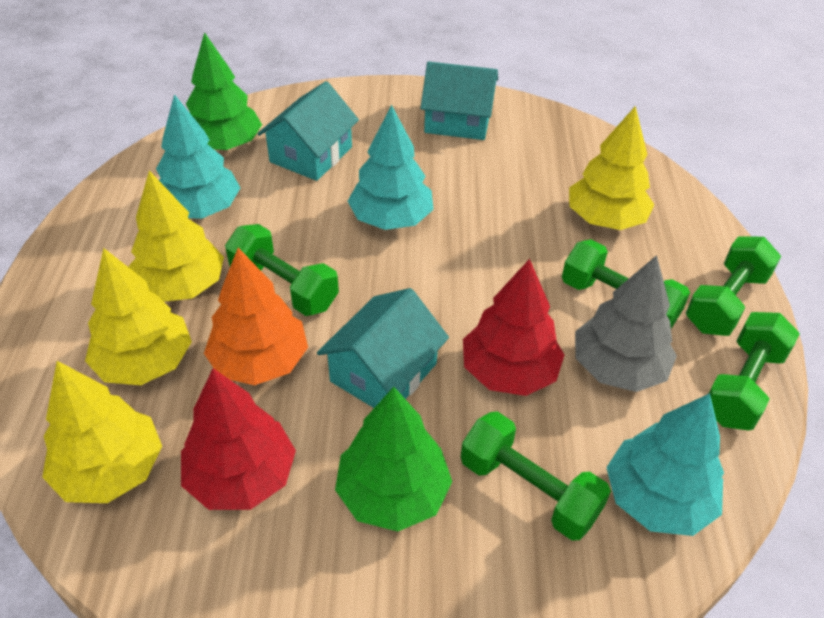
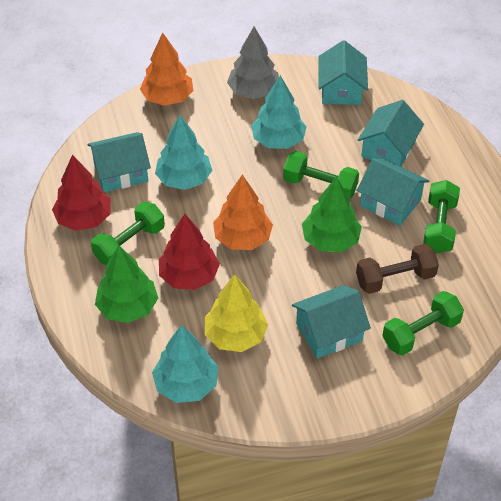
brown dumbbell: 0 -> 1
green dumbbell: 5 -> 4
orange tree: 1 -> 2
turquoise house: 3 -> 5
yellow tree: 4 -> 1

